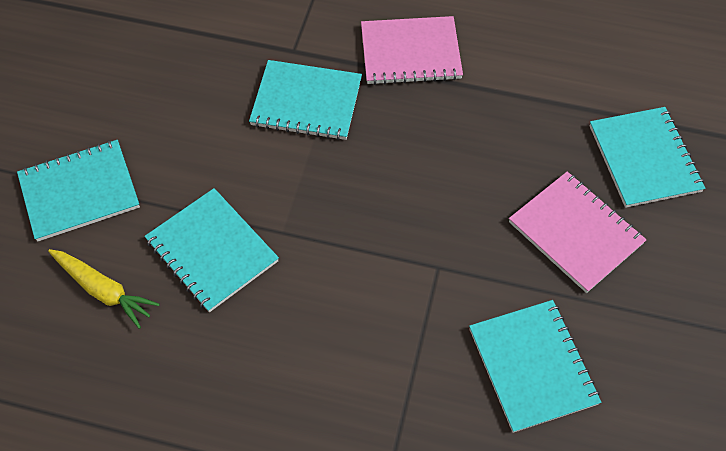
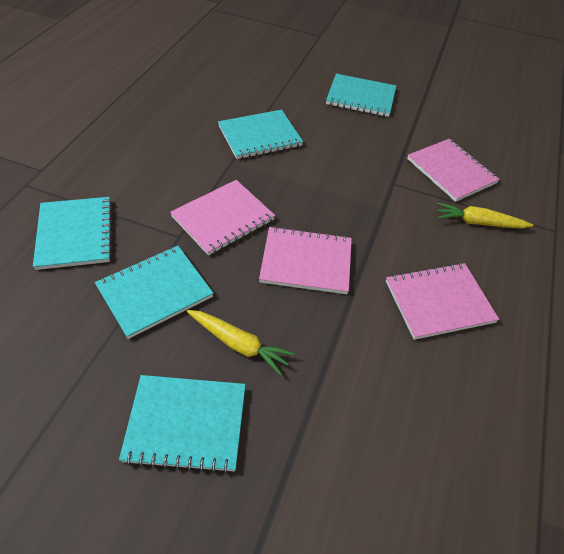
pink notebook: 2 -> 4
yellow carrot: 1 -> 2

